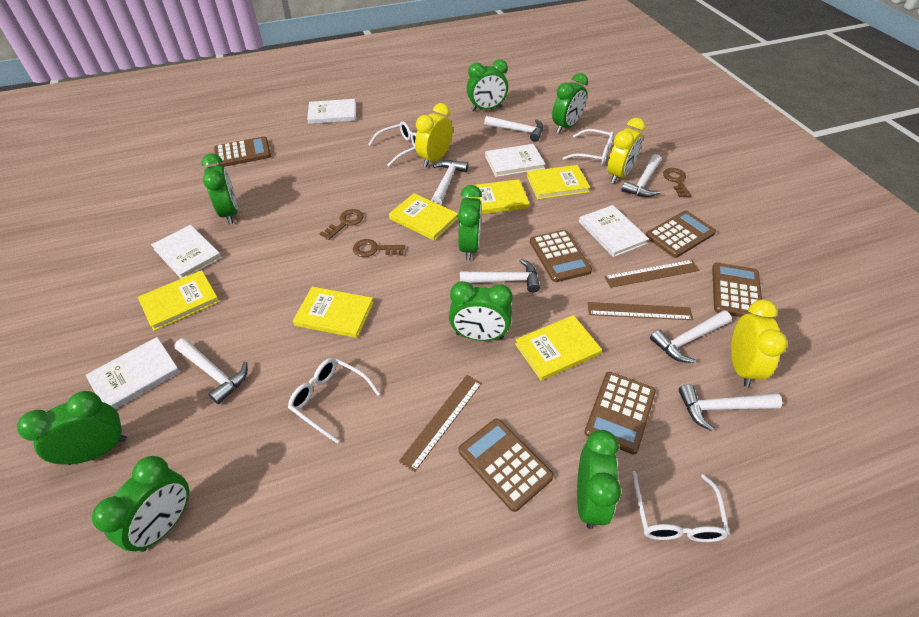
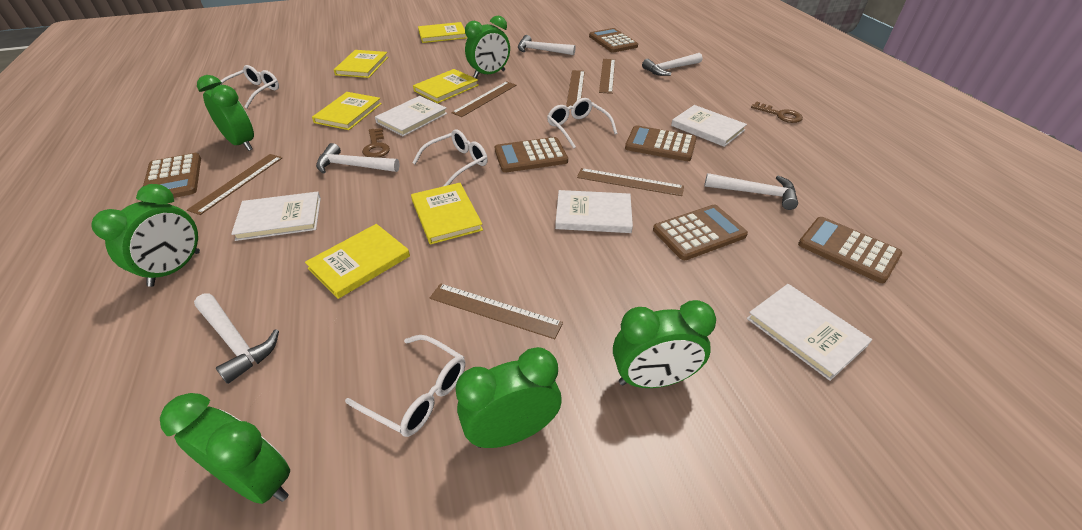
brown key: 3 -> 2
brown ruler: 3 -> 6
green clock: 8 -> 6
white hammer: 7 -> 5
yellow clock: 3 -> 0

